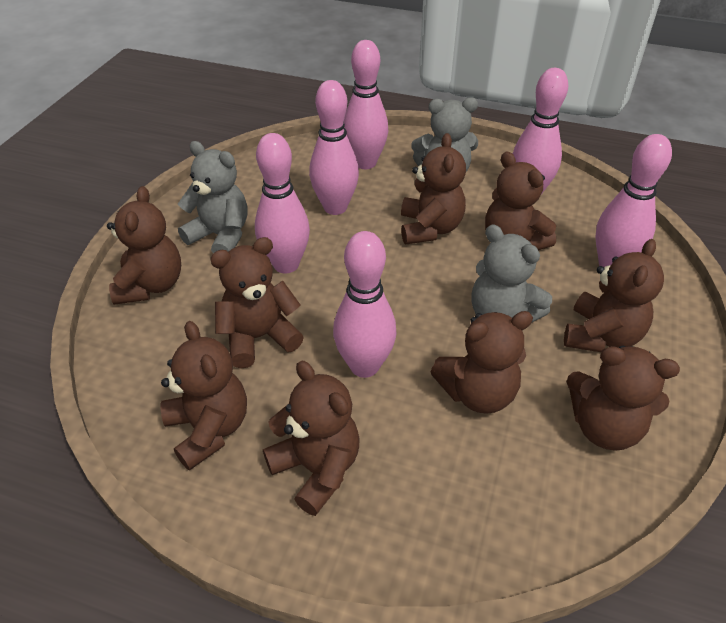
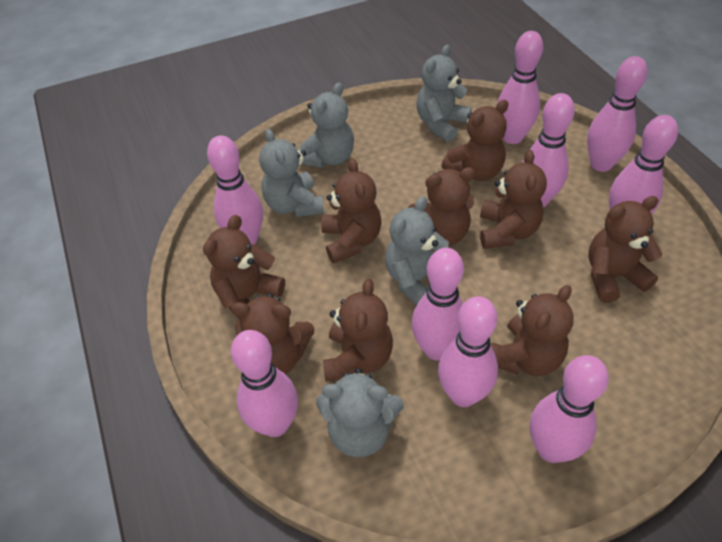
grey teddy bear: 3 -> 5
pink bowling pin: 6 -> 9

